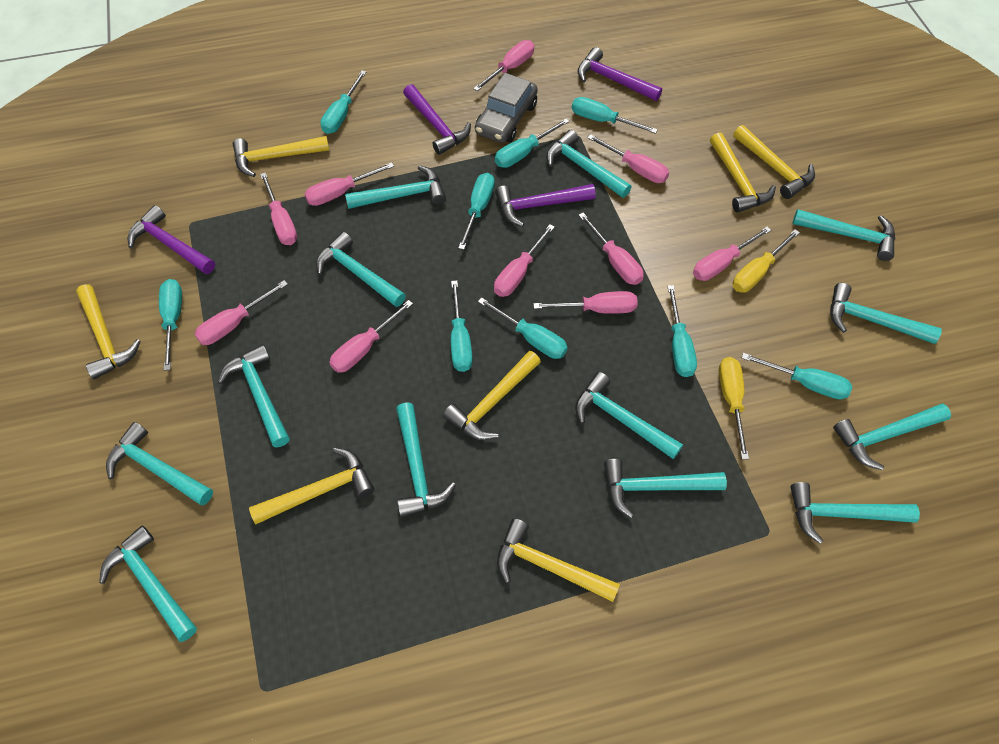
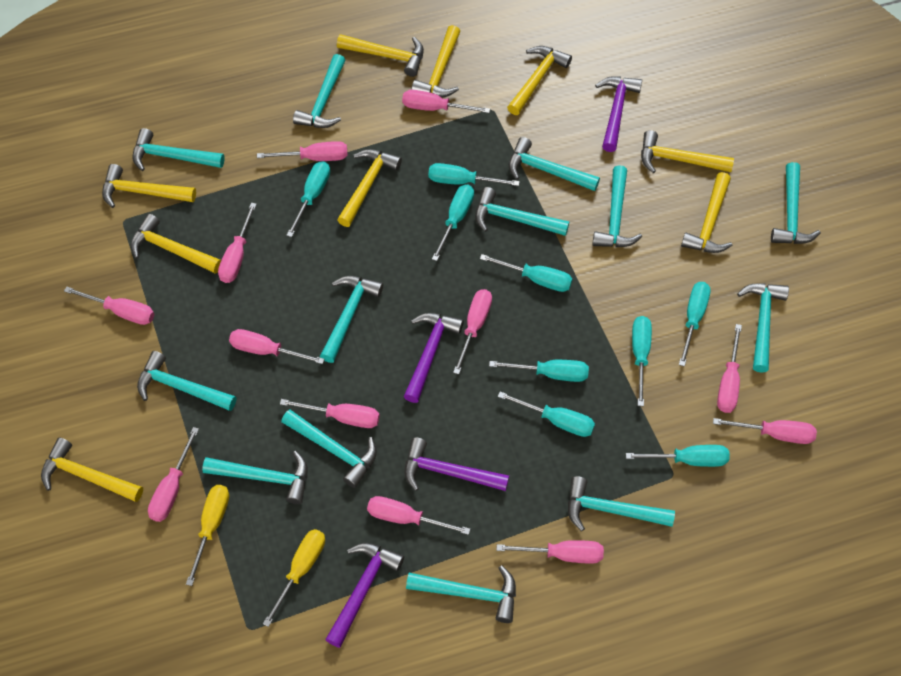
grey car: 1 -> 0
pink screwdriver: 10 -> 12
yellow hammer: 7 -> 9

